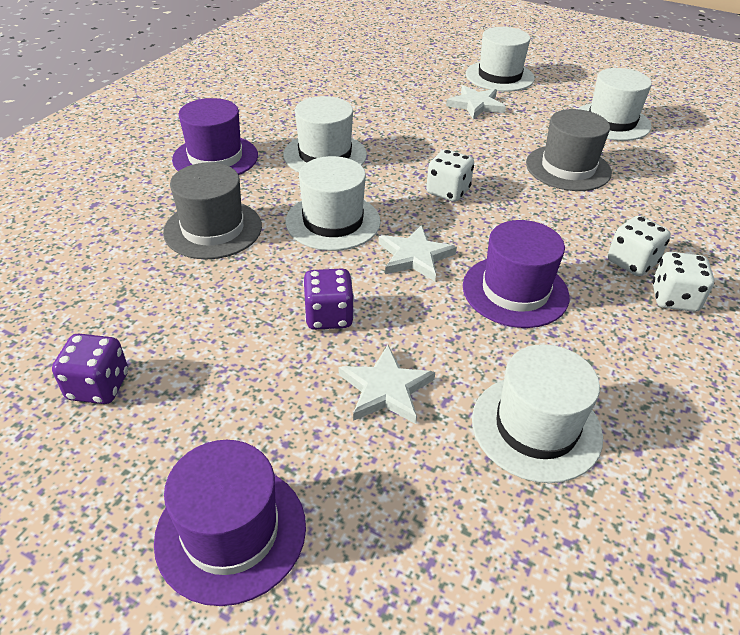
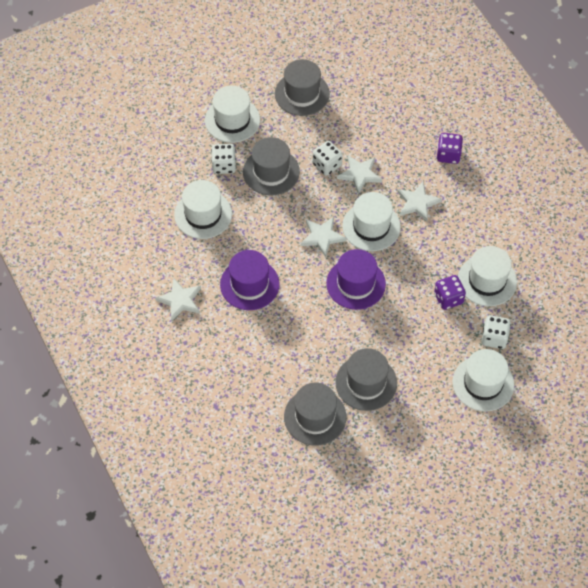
grey hat: 2 -> 4
purple hat: 3 -> 2
white star: 3 -> 4

